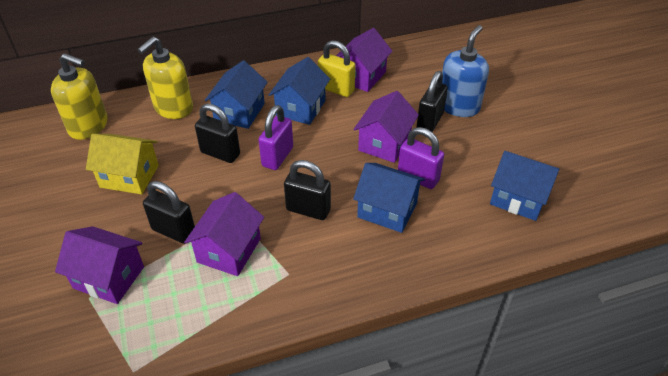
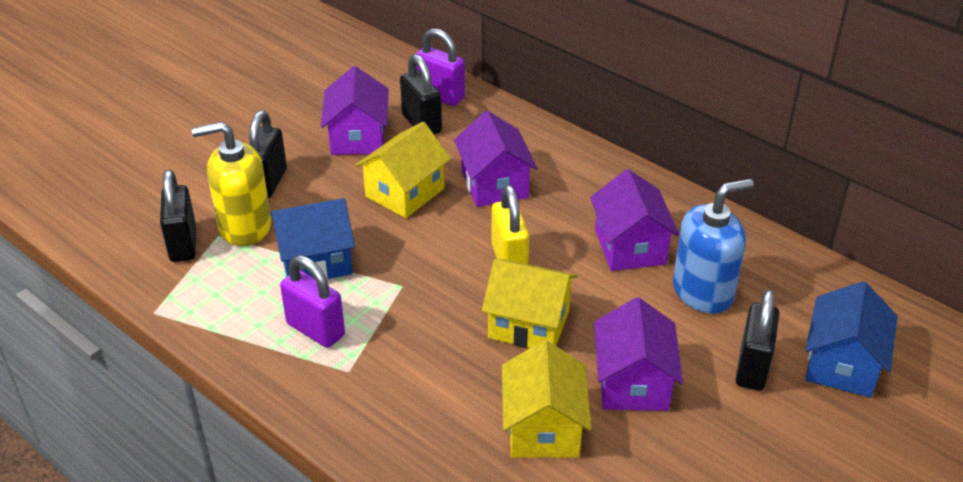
blue house: 4 -> 2
yellow house: 1 -> 3
yellow soap dispenser: 2 -> 1

